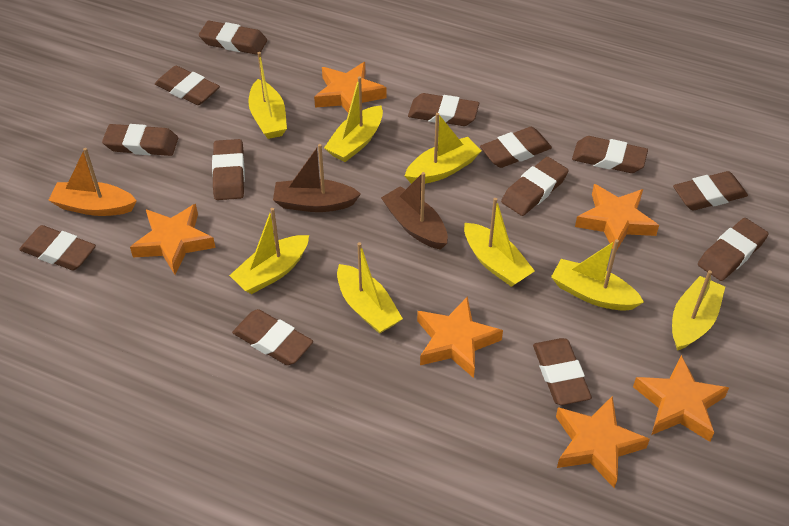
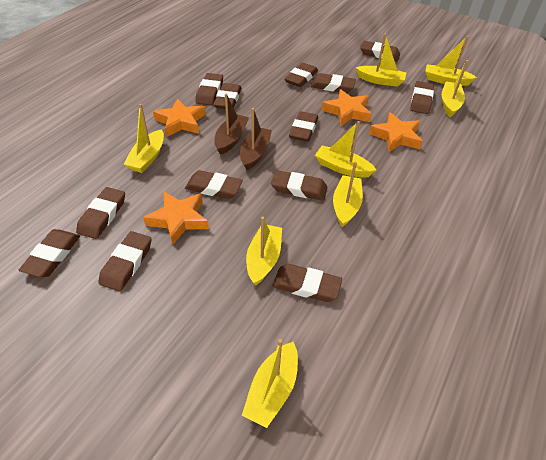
orange boat: 1 -> 0
orange star: 6 -> 4

